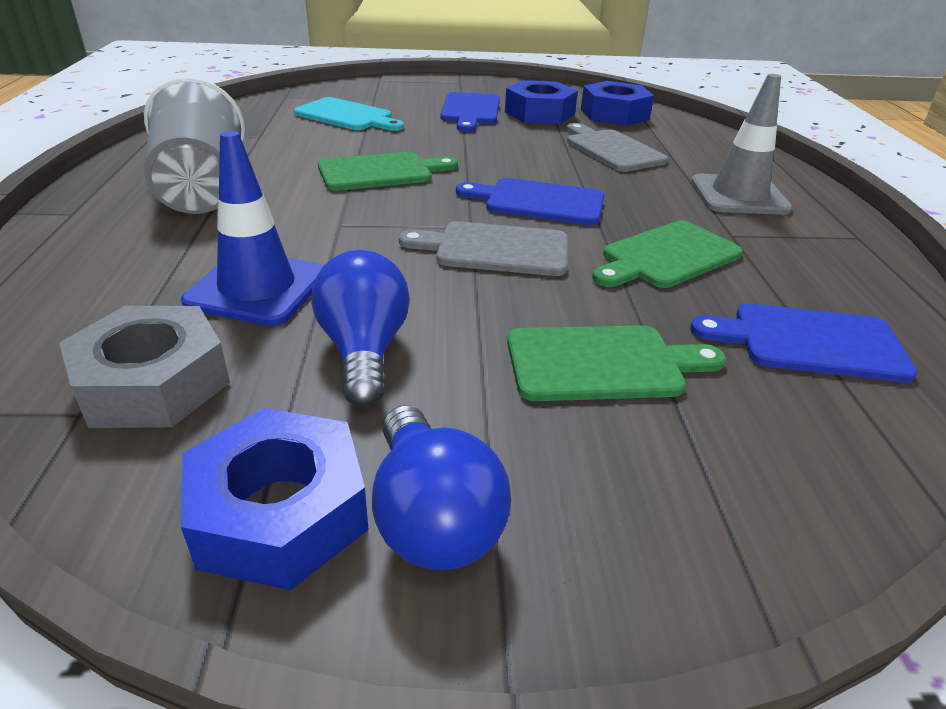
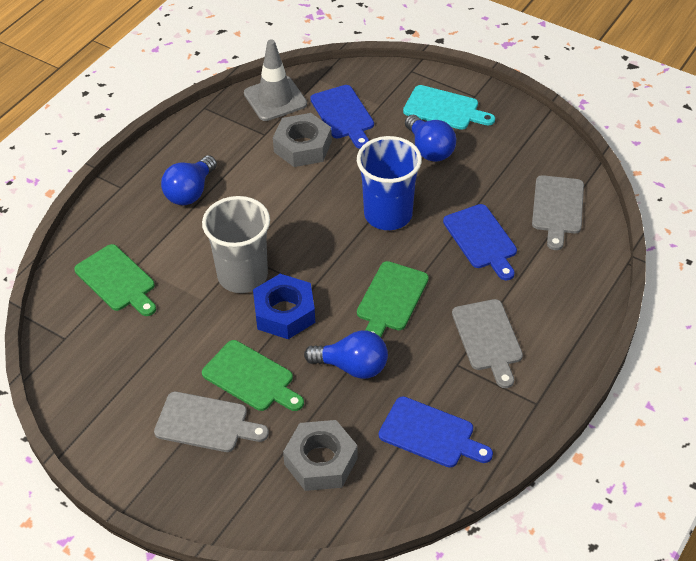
blue cup: 0 -> 1
blue light bulb: 2 -> 3
blue nut: 3 -> 1
blue traffic cone: 1 -> 0
grey cutting board: 2 -> 3
grey nut: 1 -> 2

